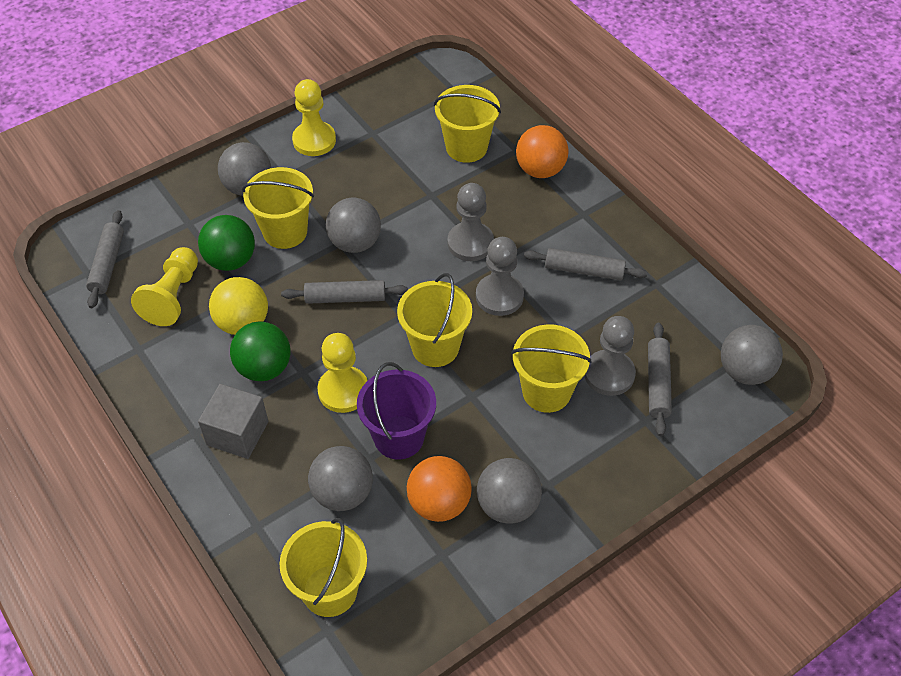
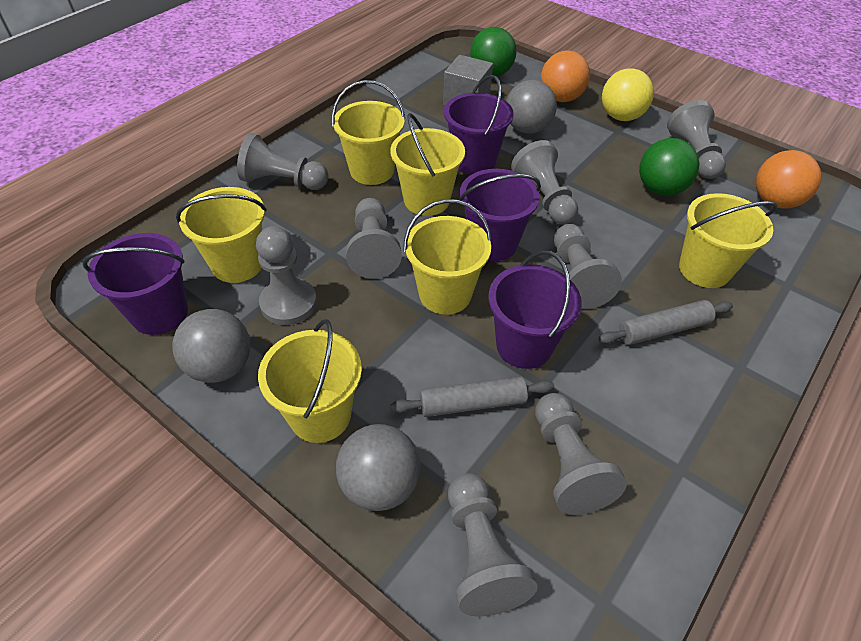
grey ball: 5 -> 3
grey pawn: 3 -> 8
grey rolling pin: 4 -> 2
purple bucket: 1 -> 4
yellow bucket: 5 -> 6
yellow pawn: 3 -> 0

